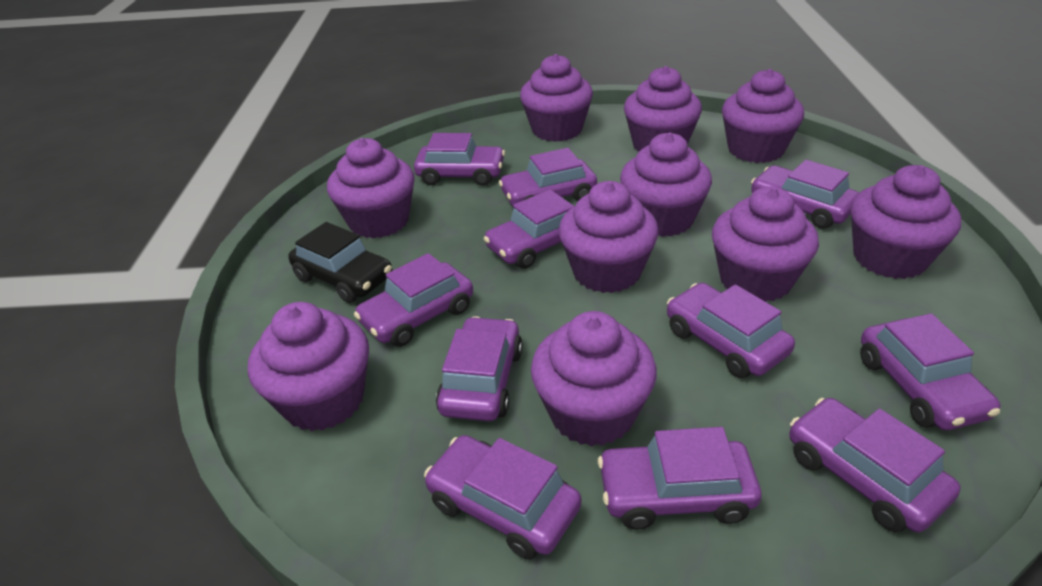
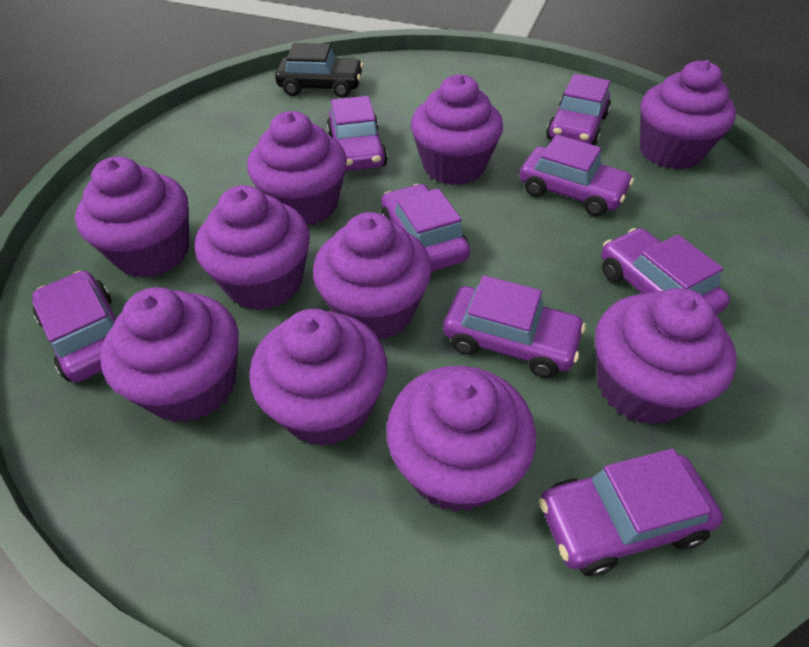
purple car: 11 -> 8

